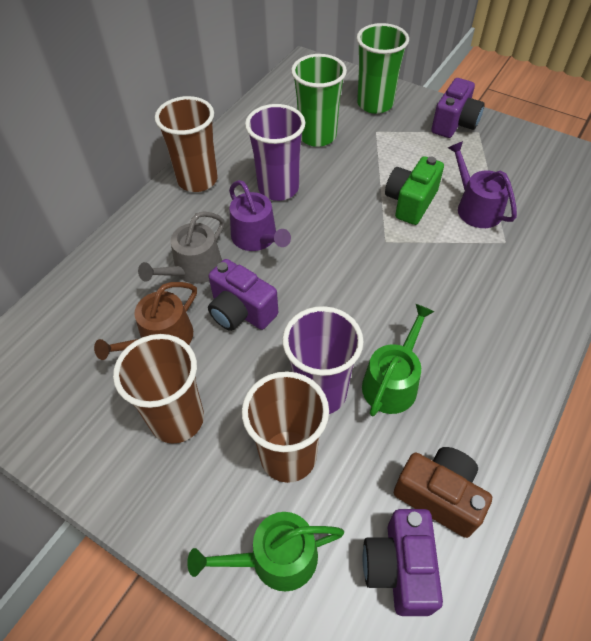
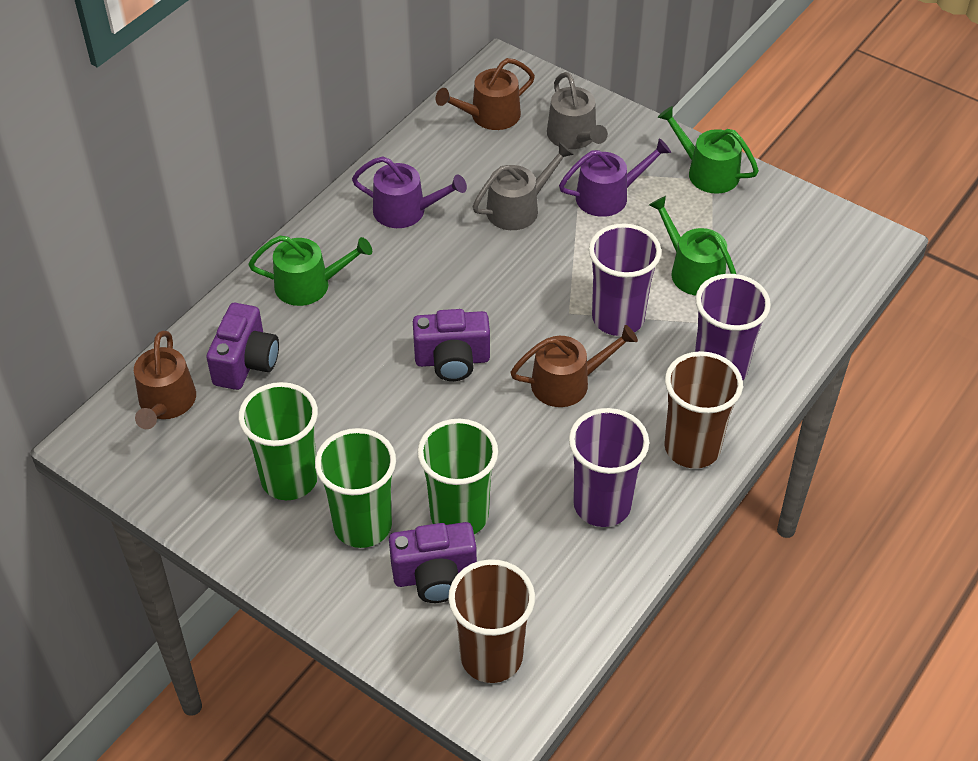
brown camera: 1 -> 0
brown cup: 3 -> 2
brown watering can: 1 -> 3
green camera: 1 -> 0
green cup: 2 -> 3
green watering can: 2 -> 3
grey watering can: 1 -> 2
purple cup: 2 -> 3

